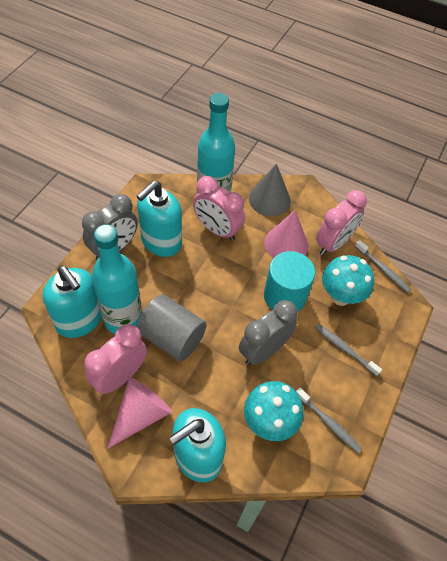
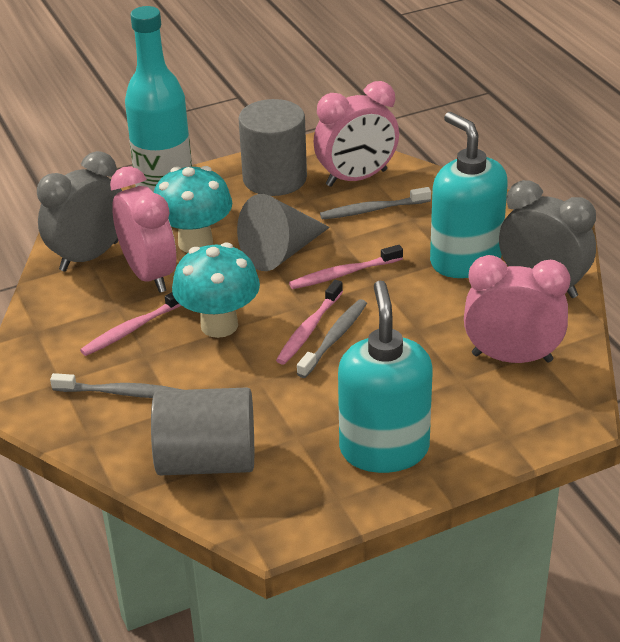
grey cylinder: 1 -> 2
pink cone: 2 -> 0
pink toothbrush: 0 -> 3
turquoise bottle: 2 -> 1
turquoise cylinder: 1 -> 0
turquoise soap dispenser: 3 -> 2

